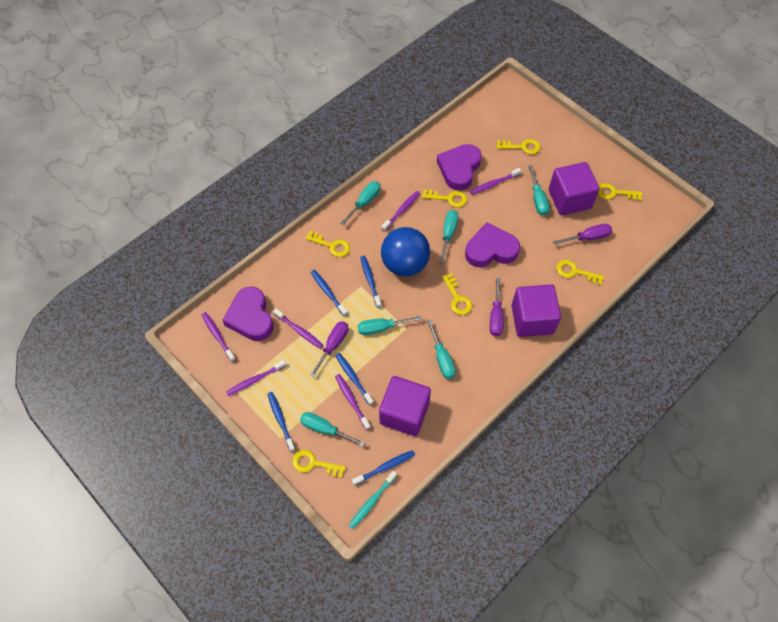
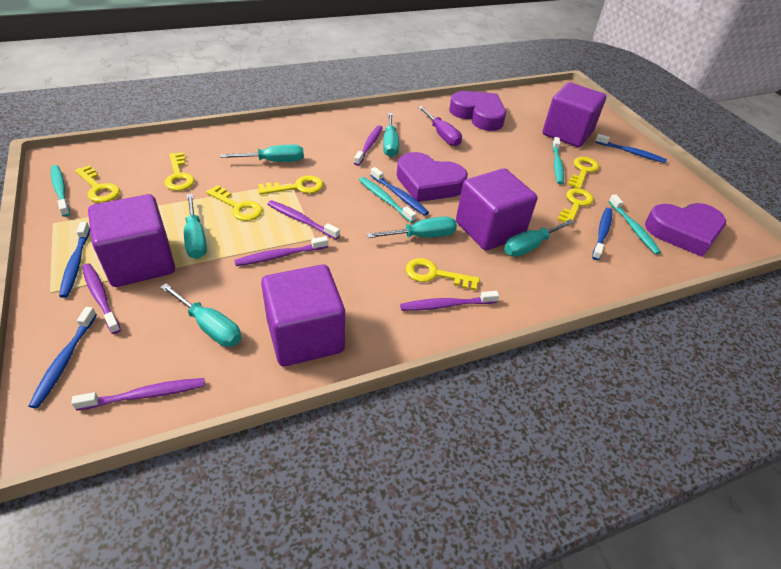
blue ball: 1 -> 0
purple cube: 3 -> 4
purple screwdriver: 3 -> 1
turquoise toothbrush: 1 -> 4

